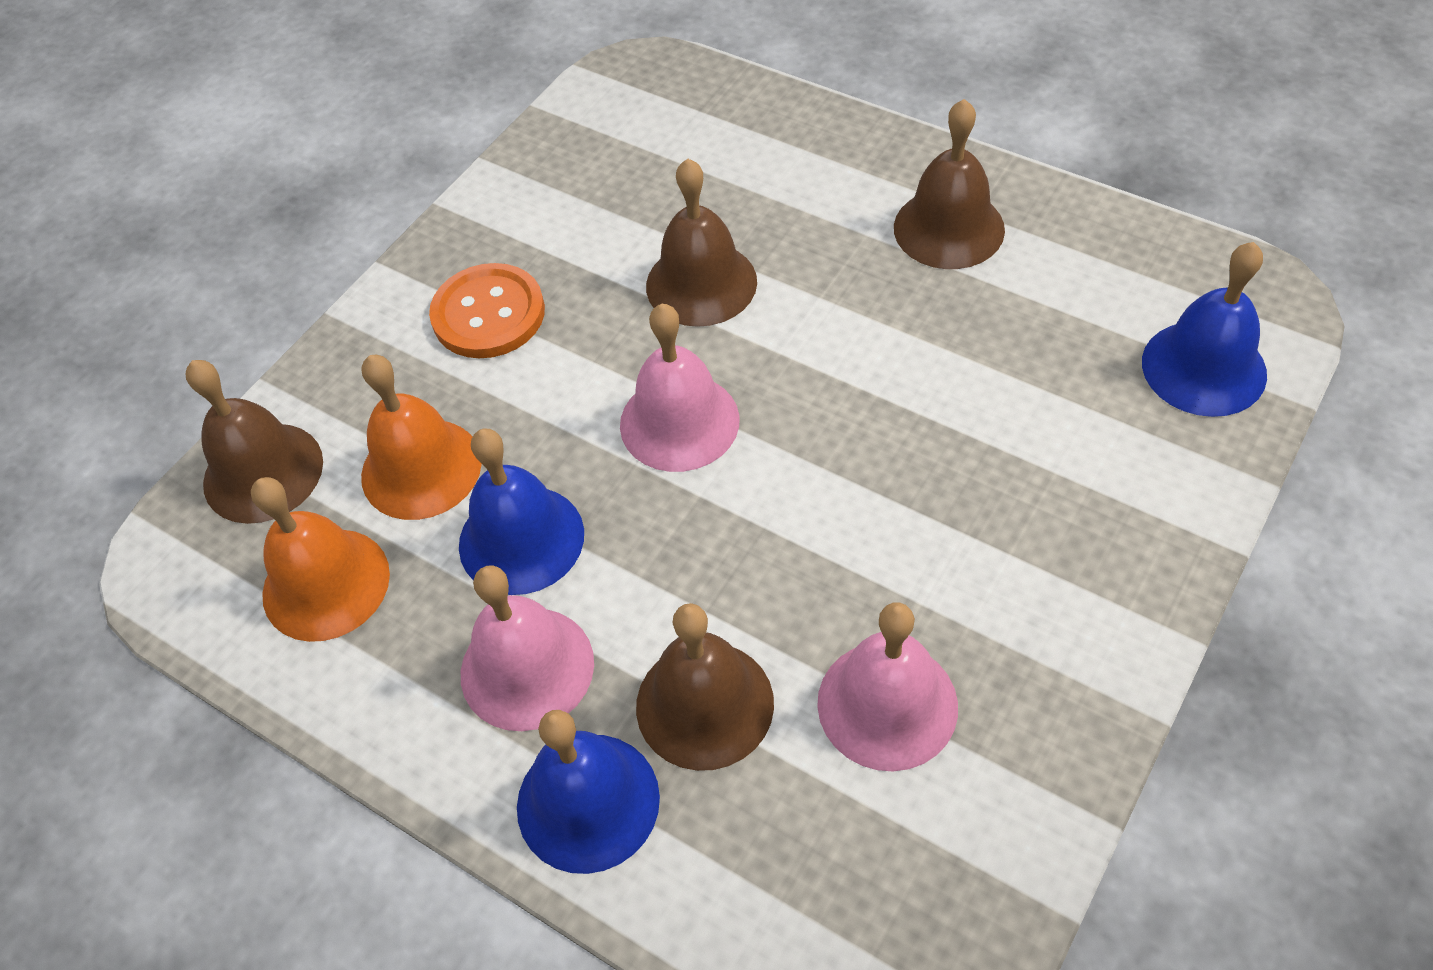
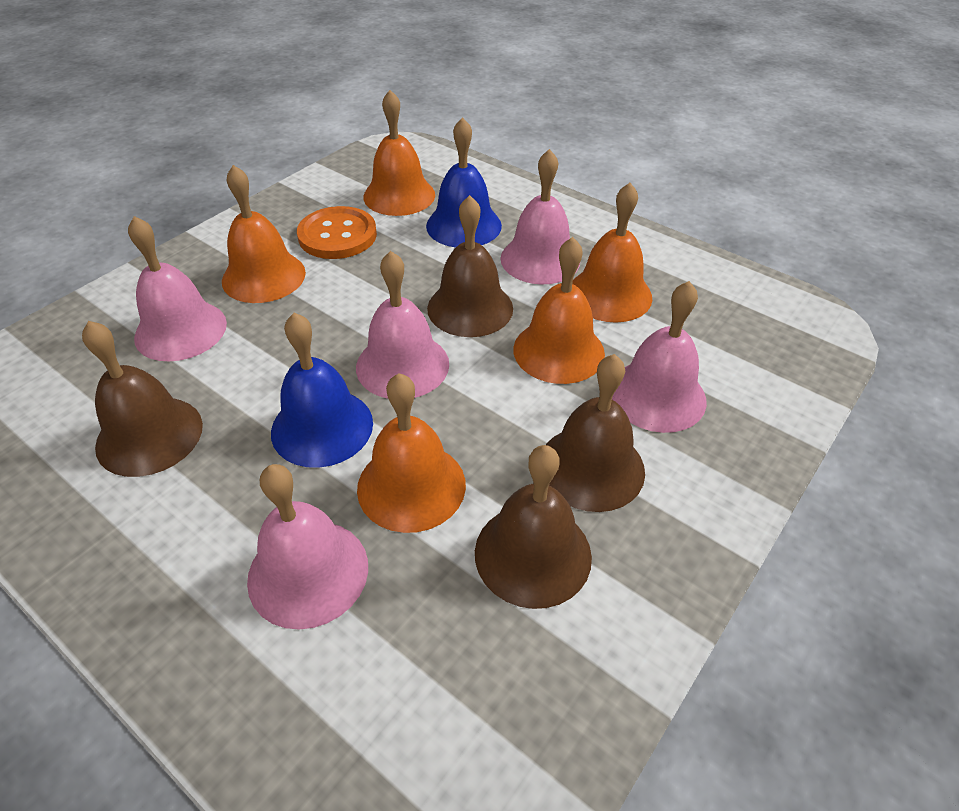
blue bell: 3 -> 2
orange bell: 2 -> 5
pink bell: 3 -> 5

